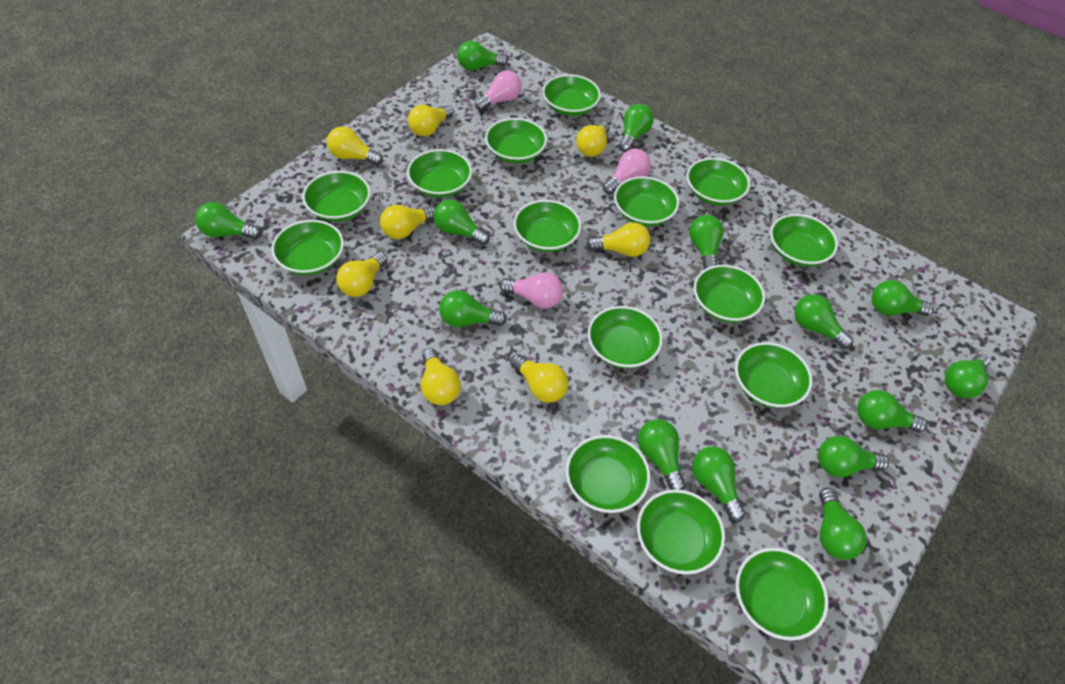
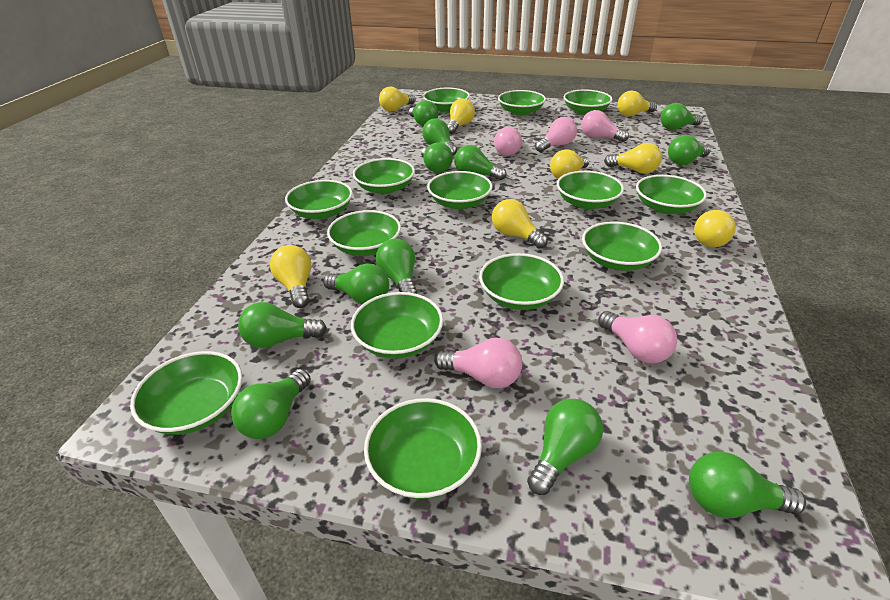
green bowl: 15 -> 14
green light bulb: 14 -> 12
pink light bulb: 3 -> 5

